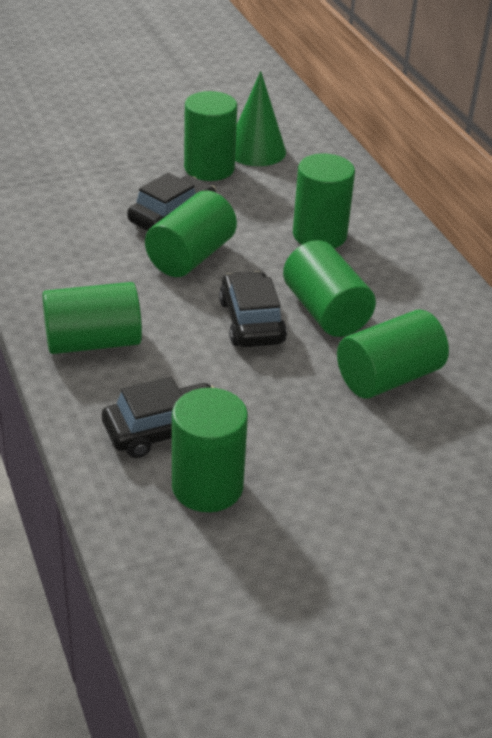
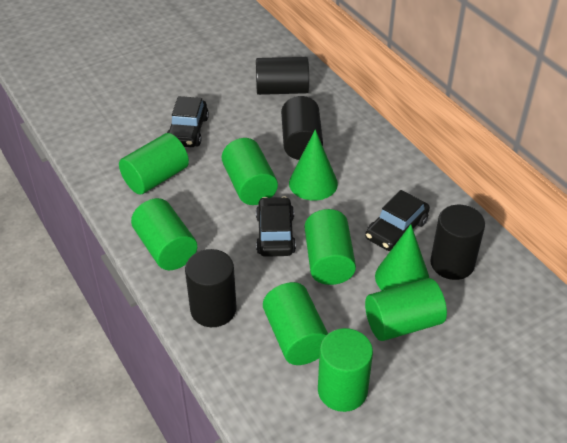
black cylinder: 0 -> 4
green cone: 1 -> 2

